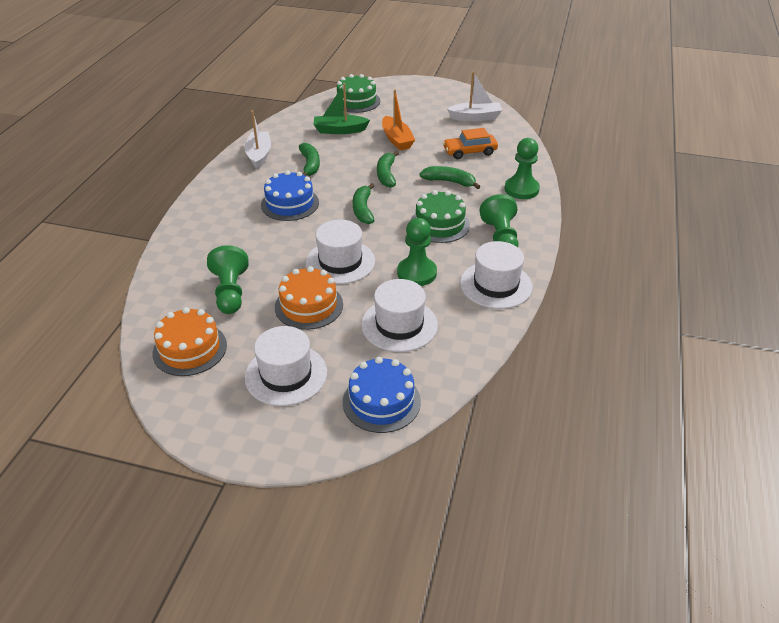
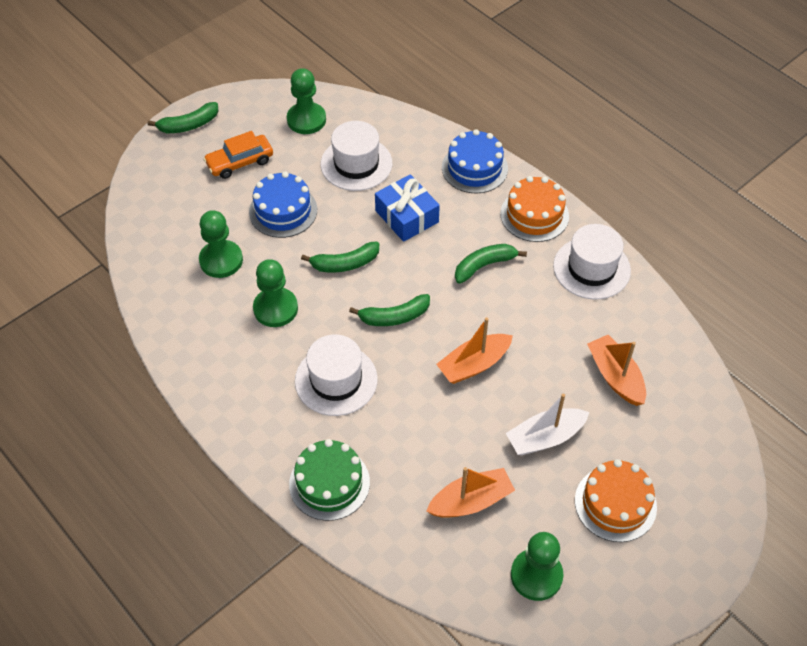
blue gift: 0 -> 1
green boat: 1 -> 0
green cake: 2 -> 1
orange boat: 1 -> 3
white boat: 2 -> 1
white hat: 4 -> 3

